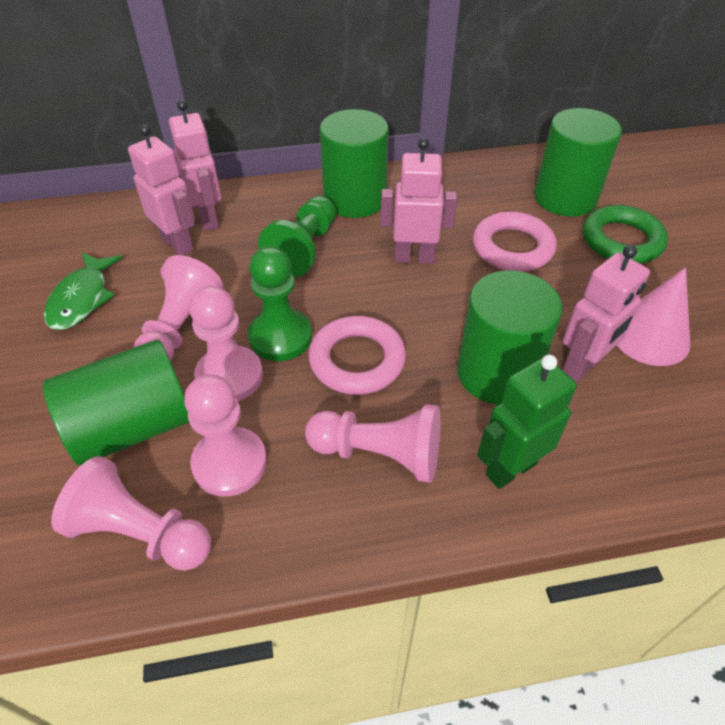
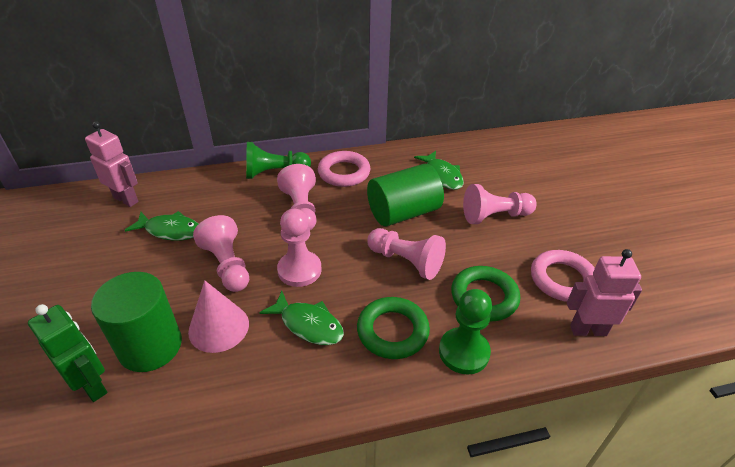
green cylinder: 4 -> 2
green fish: 1 -> 3
green ring: 1 -> 2
pink robot: 4 -> 2

